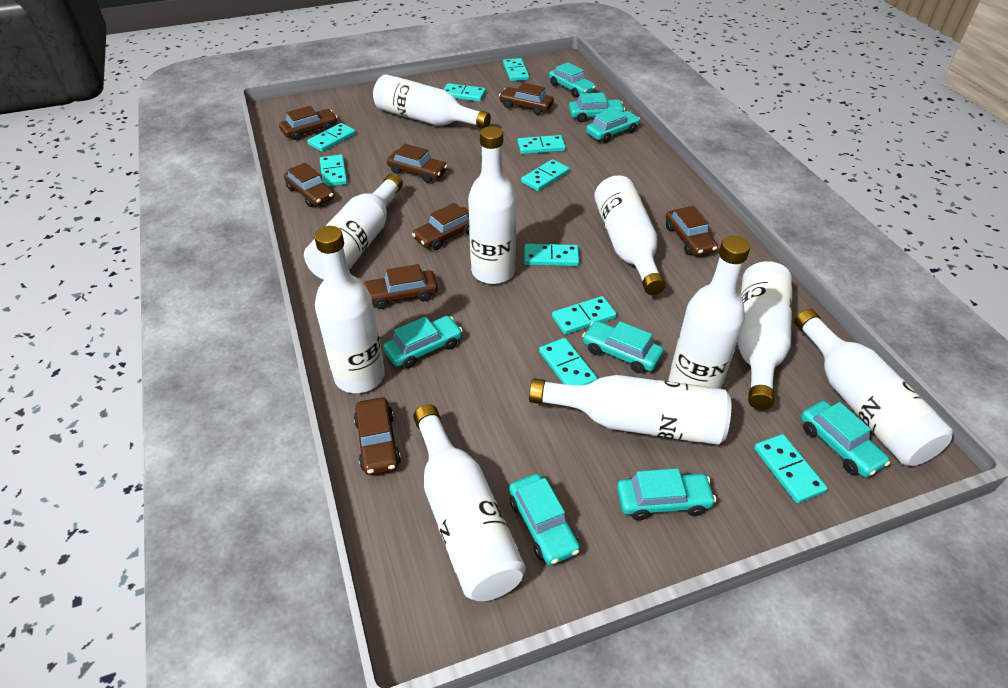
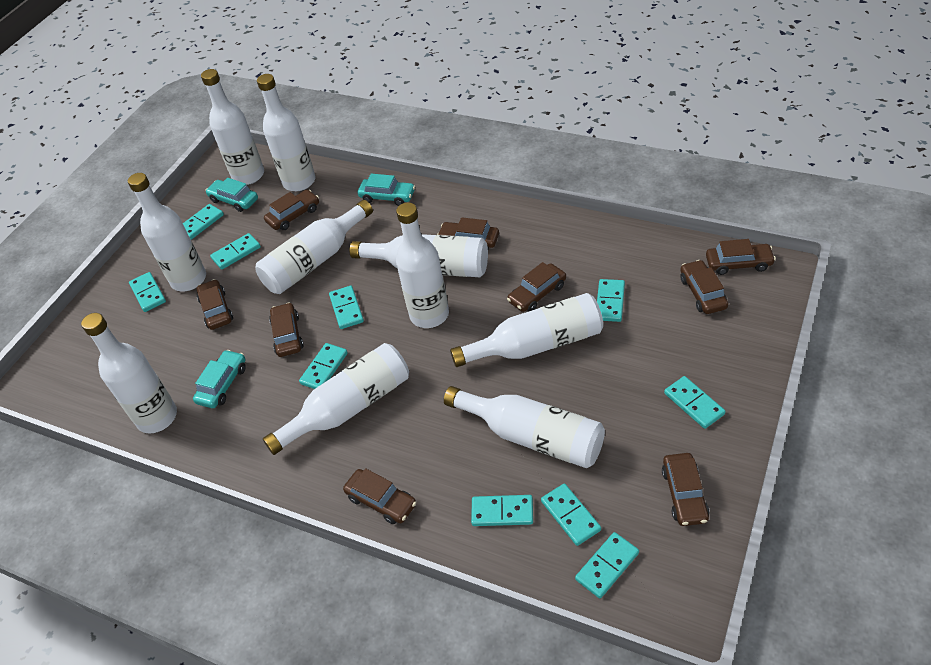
brown car: 8 -> 9
turquoise car: 8 -> 3

